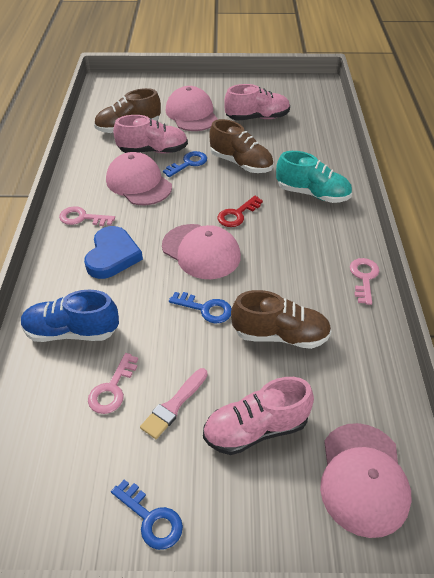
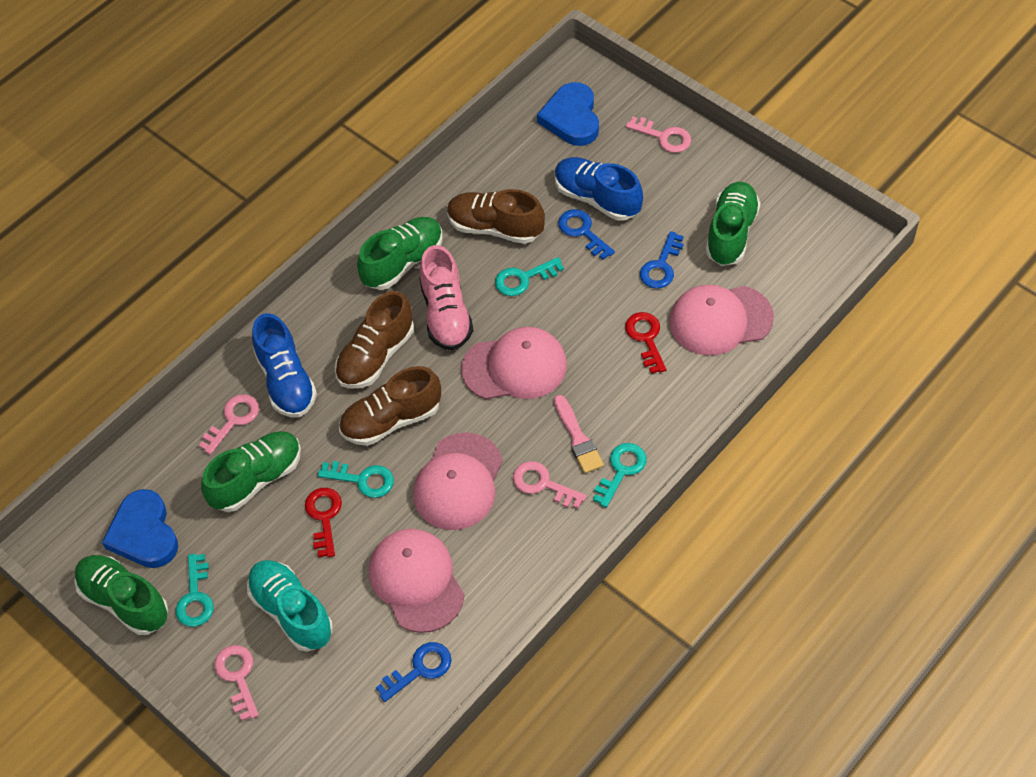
blue heart: 1 -> 2
blue shoe: 1 -> 2
green shoe: 0 -> 4
pink key: 3 -> 4
pink shoe: 3 -> 1
red key: 1 -> 2
turquoise key: 0 -> 4

